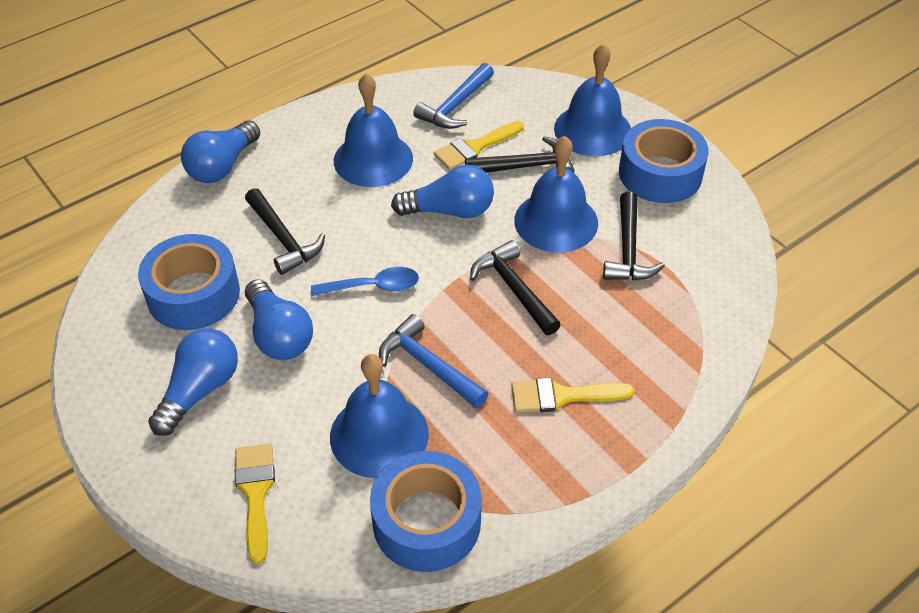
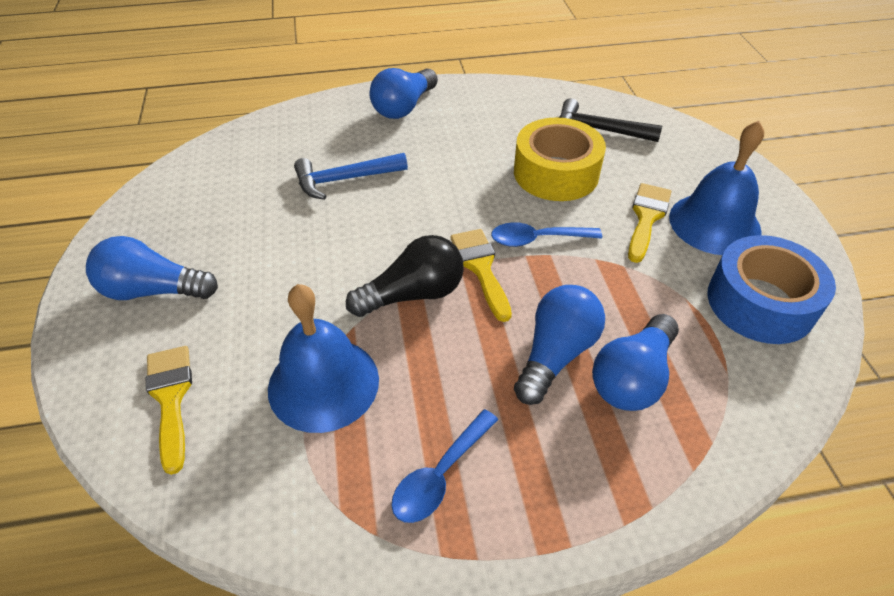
black hammer: 4 -> 1
black light bulb: 0 -> 1
blue bell: 4 -> 2
blue hammer: 2 -> 1
blue spoon: 1 -> 2
blue tape: 3 -> 1
yellow tape: 0 -> 1

